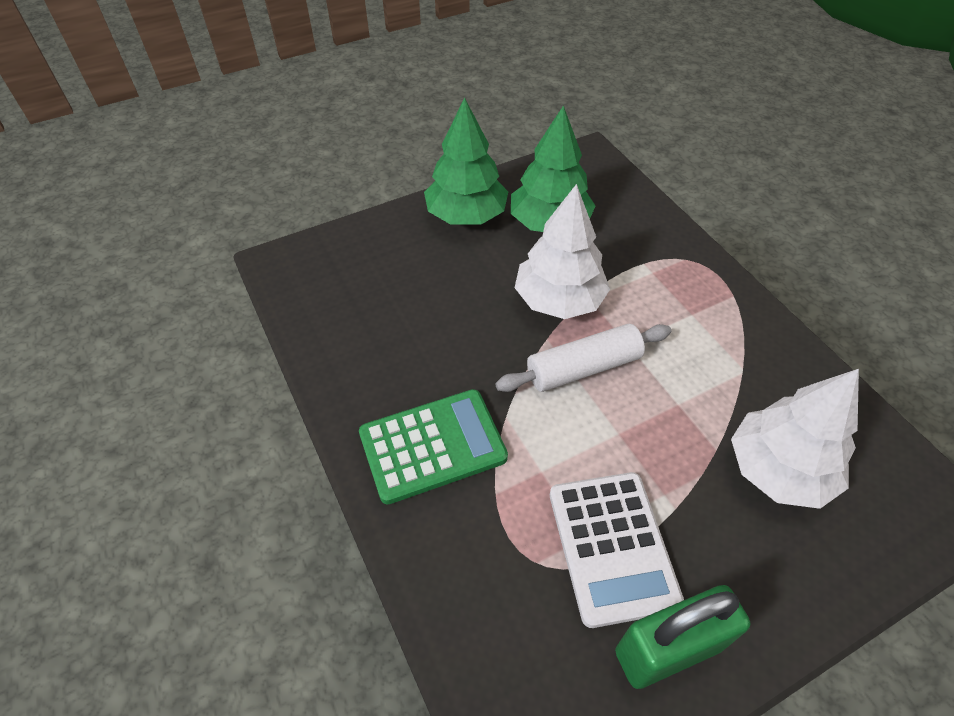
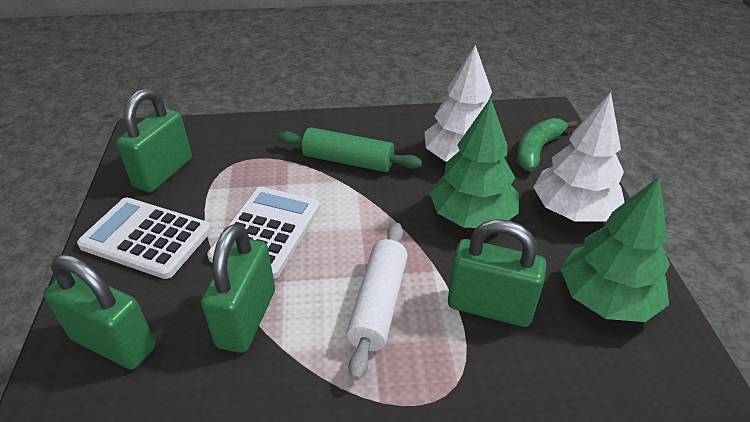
green banana: 0 -> 1
green calculator: 1 -> 0
green padlock: 1 -> 4
green rolling pin: 0 -> 1
white calculator: 1 -> 2

